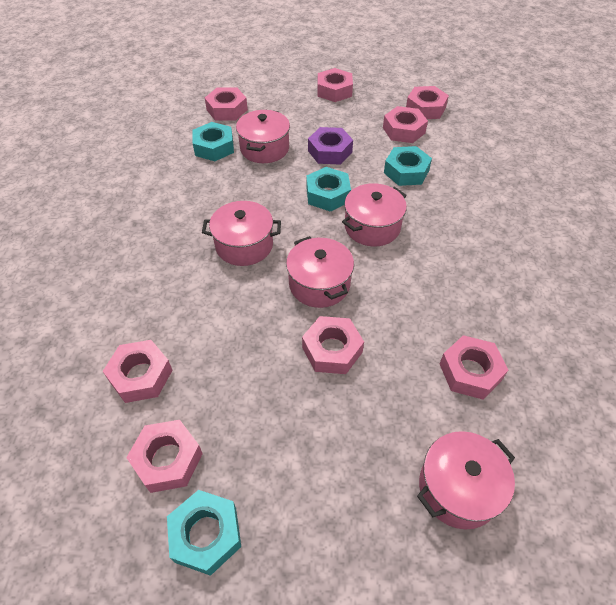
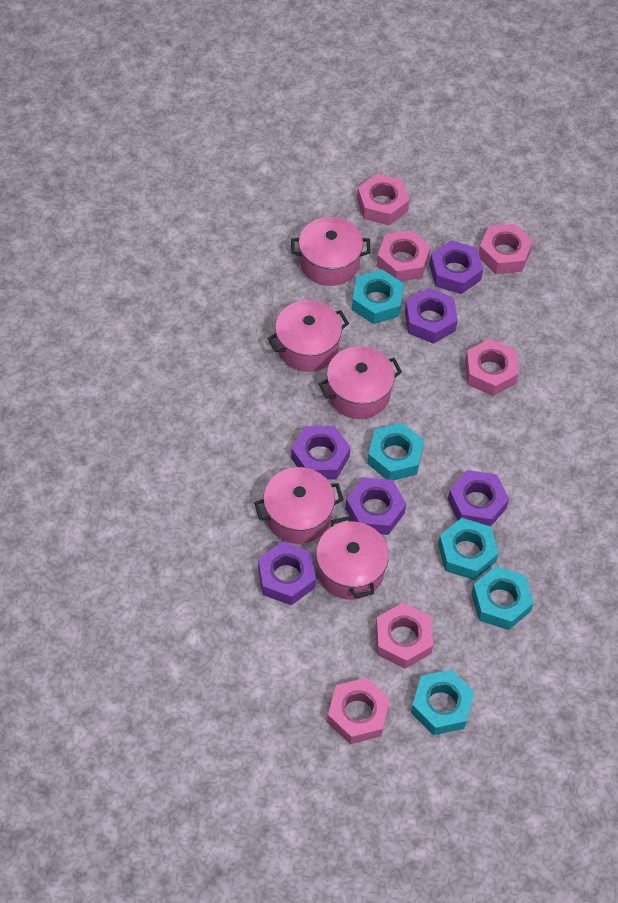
pink nut: 8 -> 6
purple nut: 1 -> 6
turquoise nut: 4 -> 5

